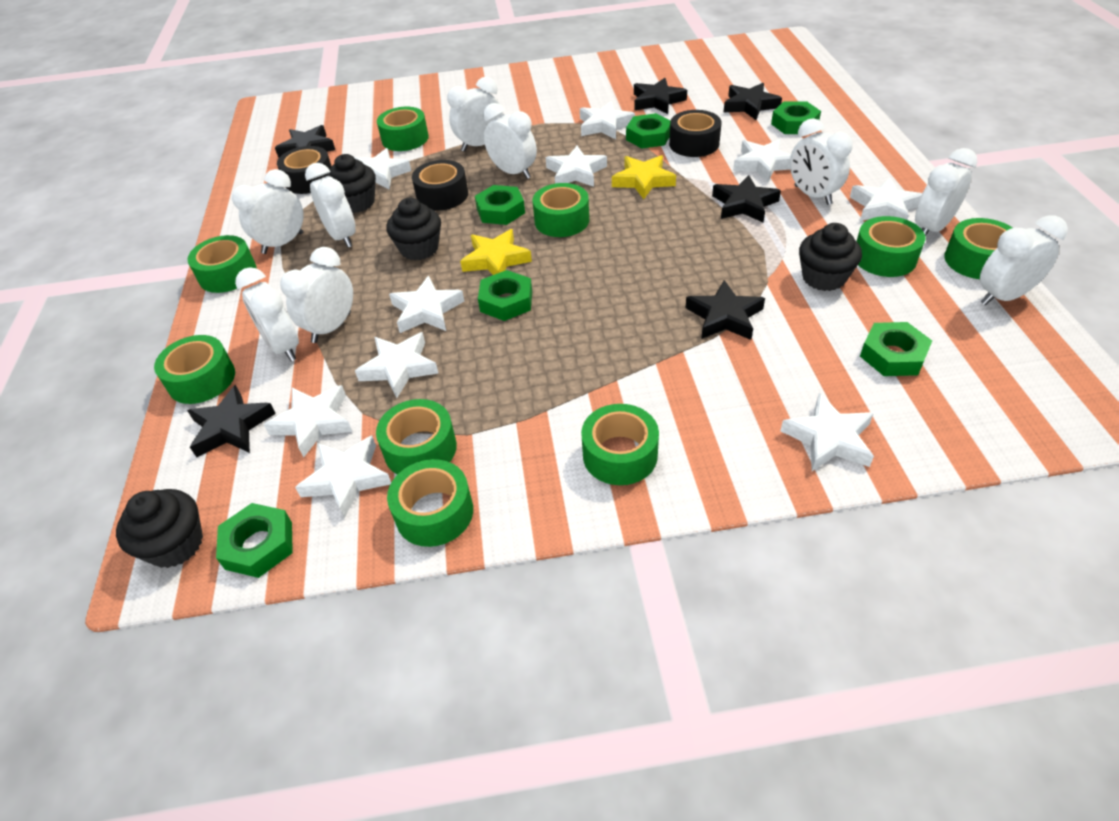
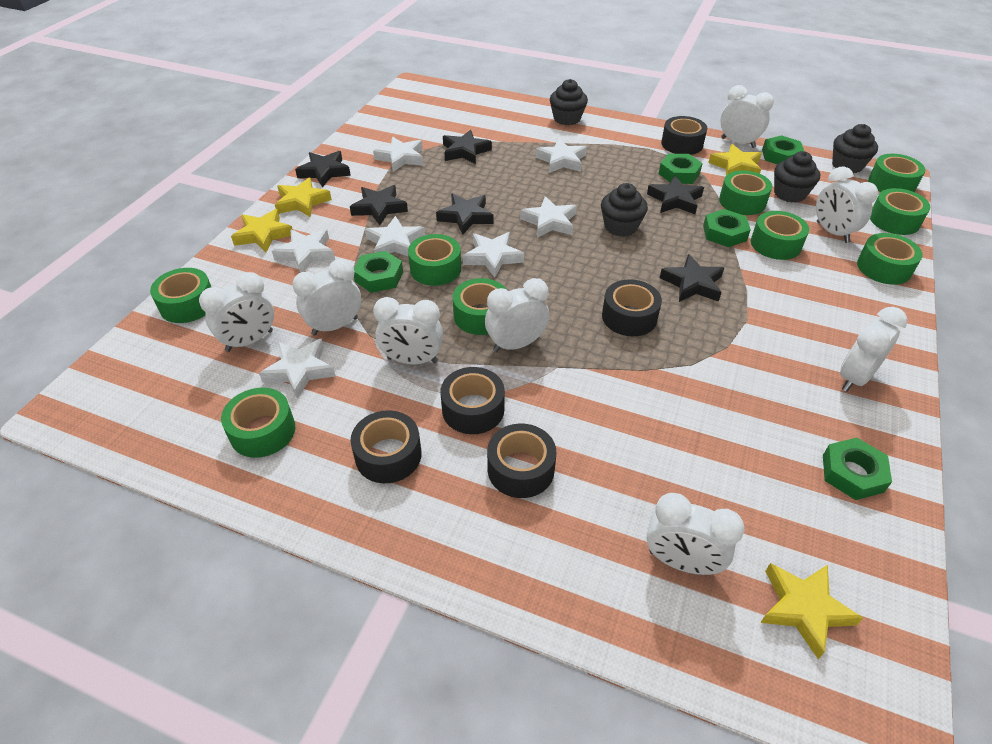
black tape: 3 -> 5
green nut: 6 -> 5
white clock: 9 -> 8
white star: 10 -> 7
yellow star: 2 -> 4

